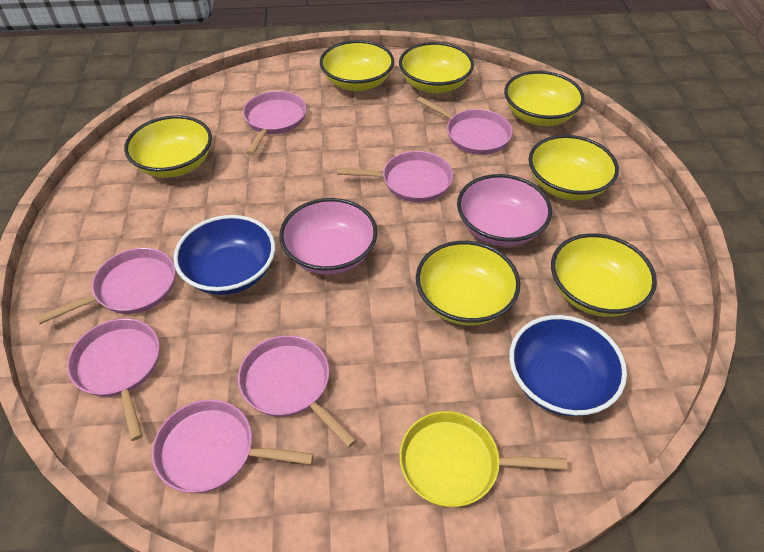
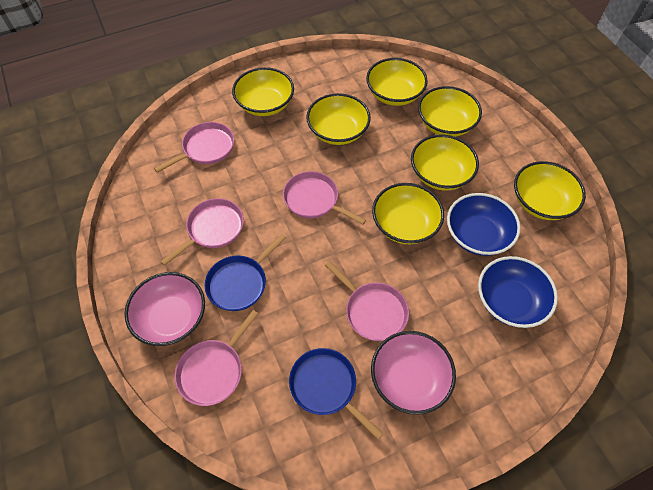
blue pan: 0 -> 2
pink pan: 7 -> 5
yellow pan: 1 -> 0

